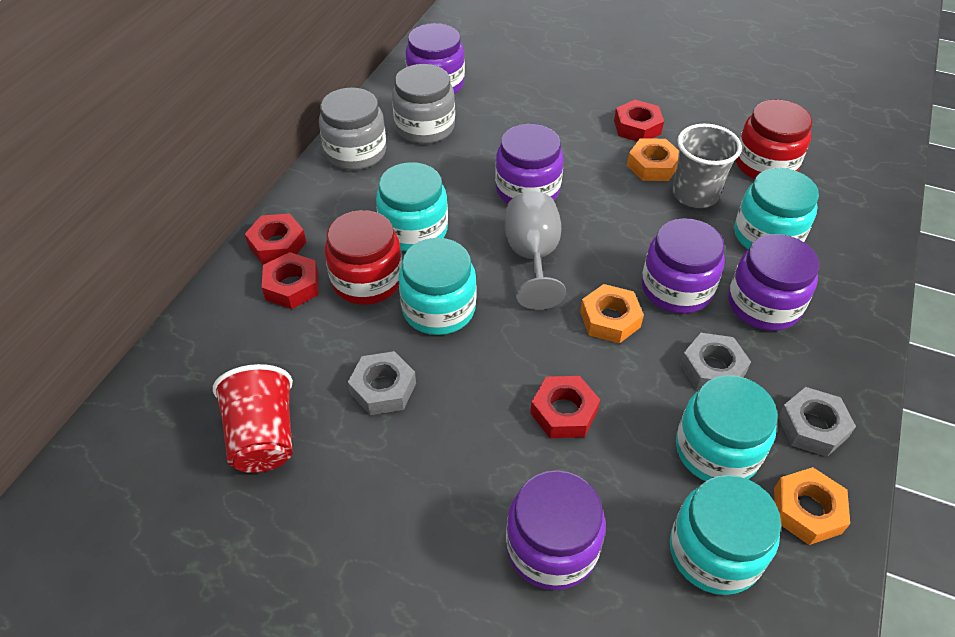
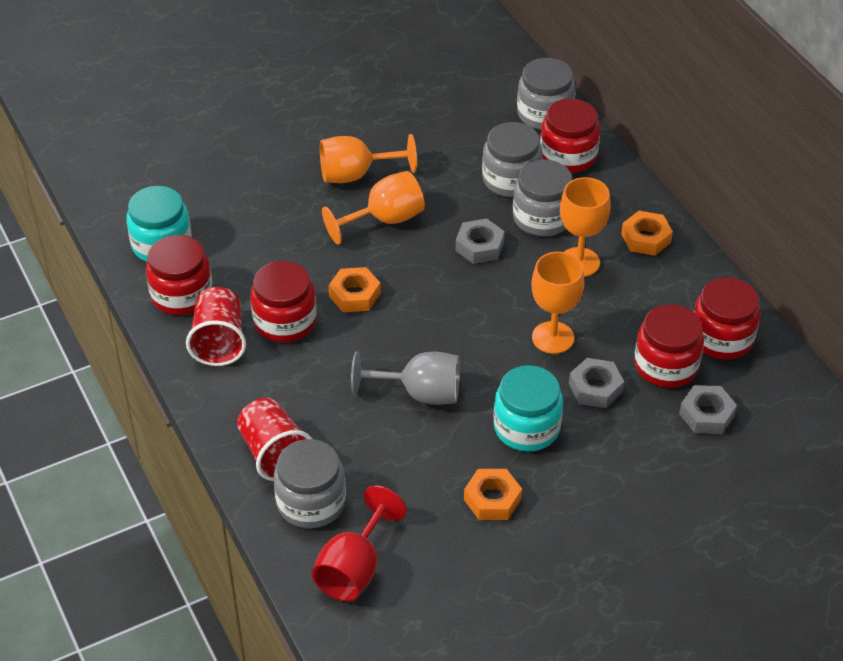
grey cup: 1 -> 0
grey jar: 2 -> 4
orange goblet: 0 -> 4
purple jar: 5 -> 0
red cup: 1 -> 2
red goblet: 0 -> 1
red jar: 2 -> 5
red nut: 4 -> 0
turquoise jar: 5 -> 2

